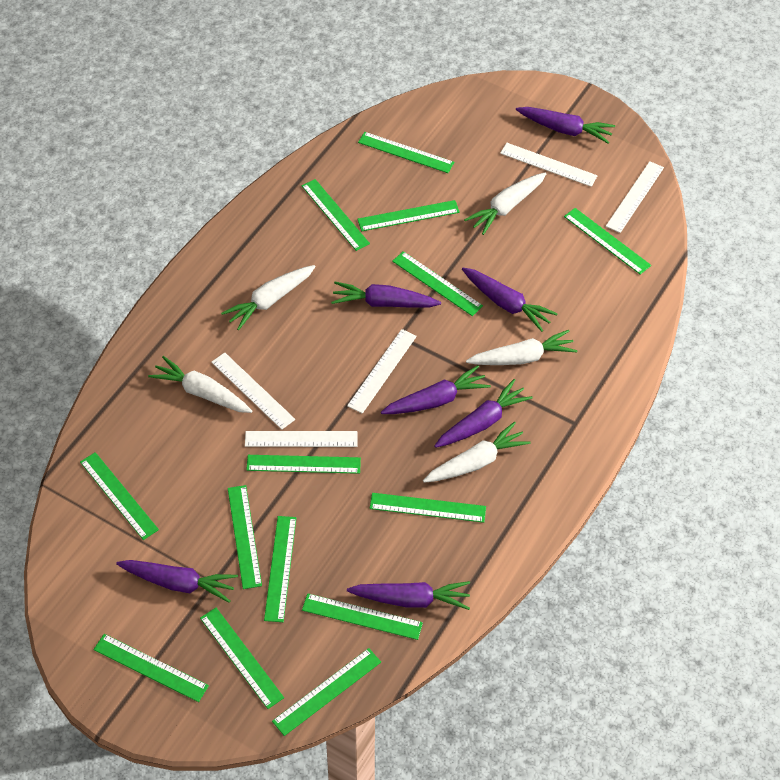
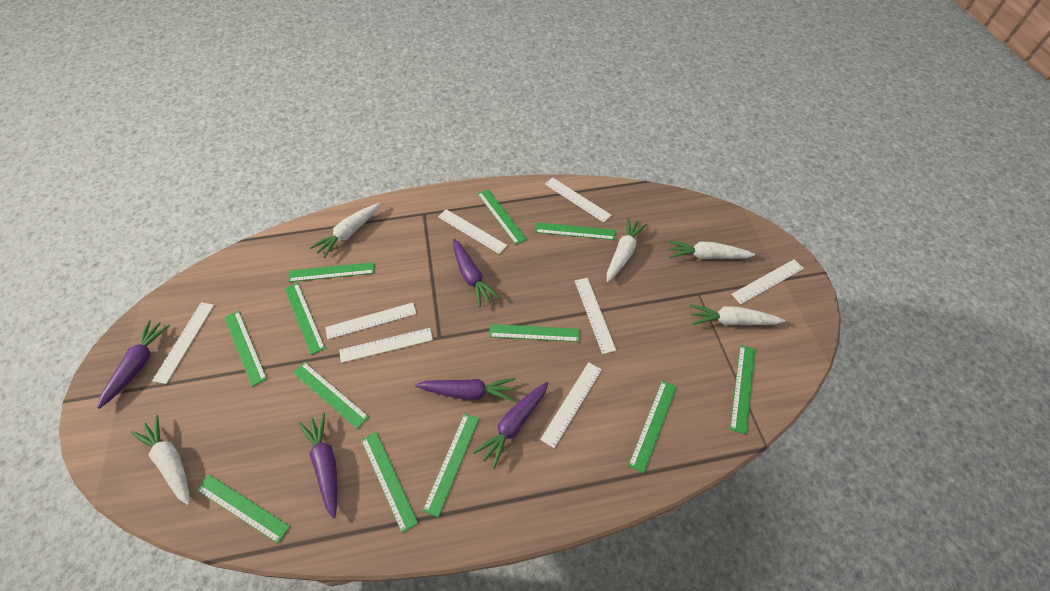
green ruler: 14 -> 12
purple carrot: 7 -> 5
white ruler: 5 -> 8

